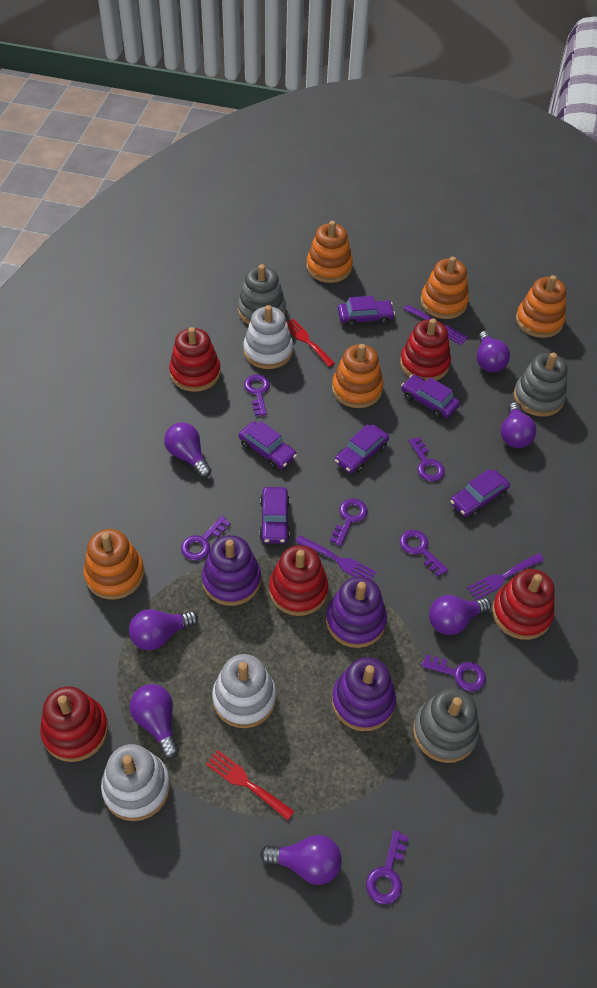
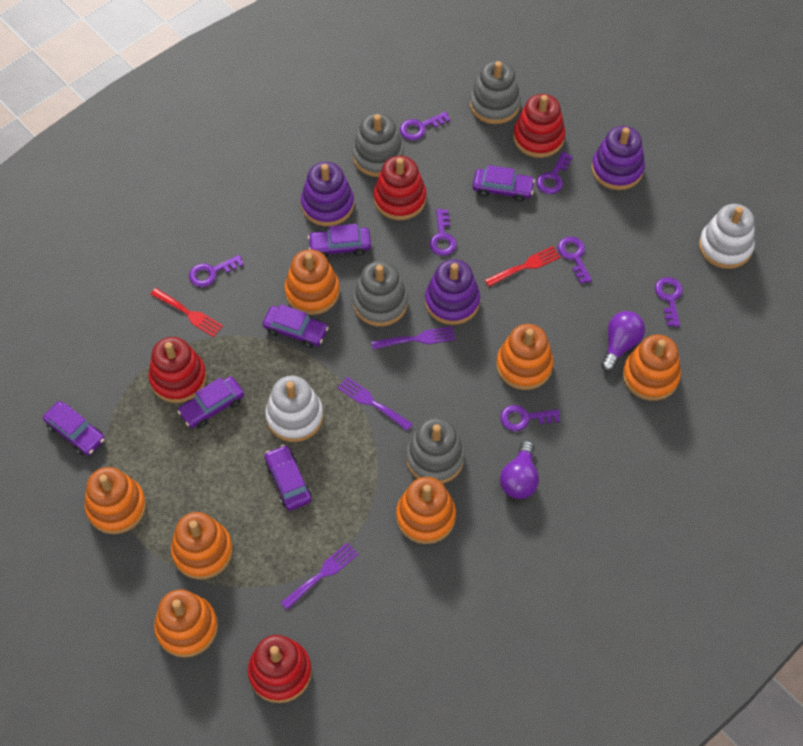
grey stacking toy: 3 -> 4
orange stacking toy: 5 -> 7
purple light bulb: 7 -> 2
red stacking toy: 5 -> 4
white stacking toy: 3 -> 2

